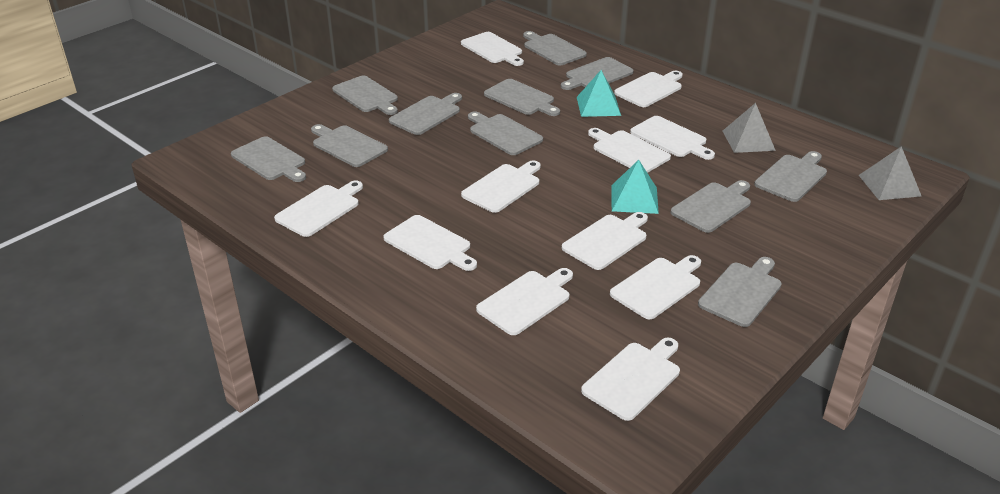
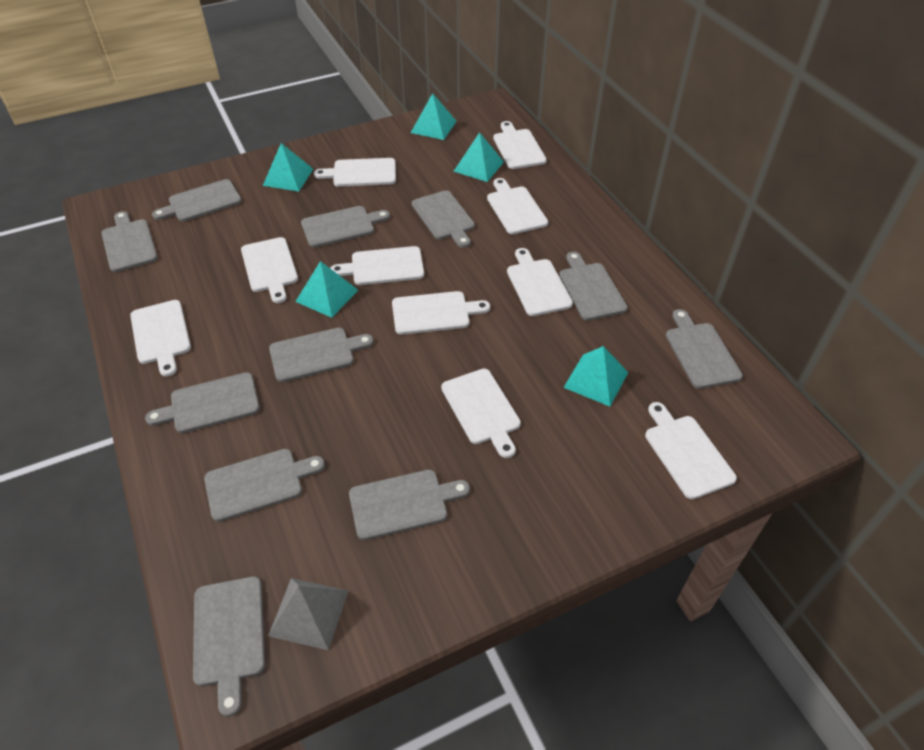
grey pyramid: 2 -> 1
turquoise pyramid: 2 -> 5
white cutting board: 11 -> 10

